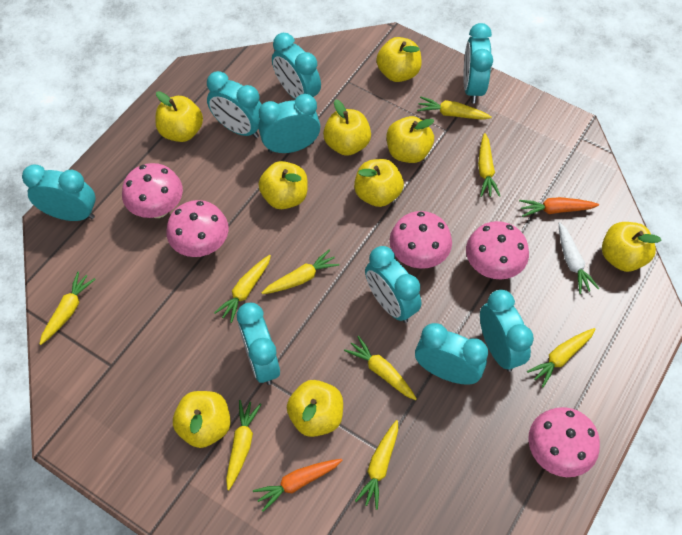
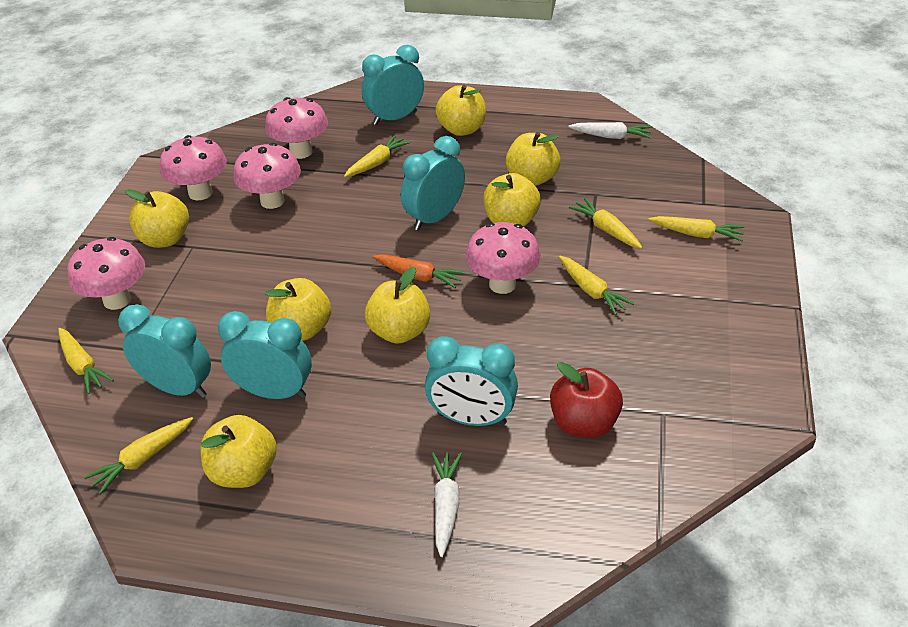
orange carrot: 2 -> 1
red apple: 0 -> 1
turquoise clock: 9 -> 5
white carrot: 1 -> 2
yellow apple: 9 -> 7
yellow carrot: 9 -> 6

